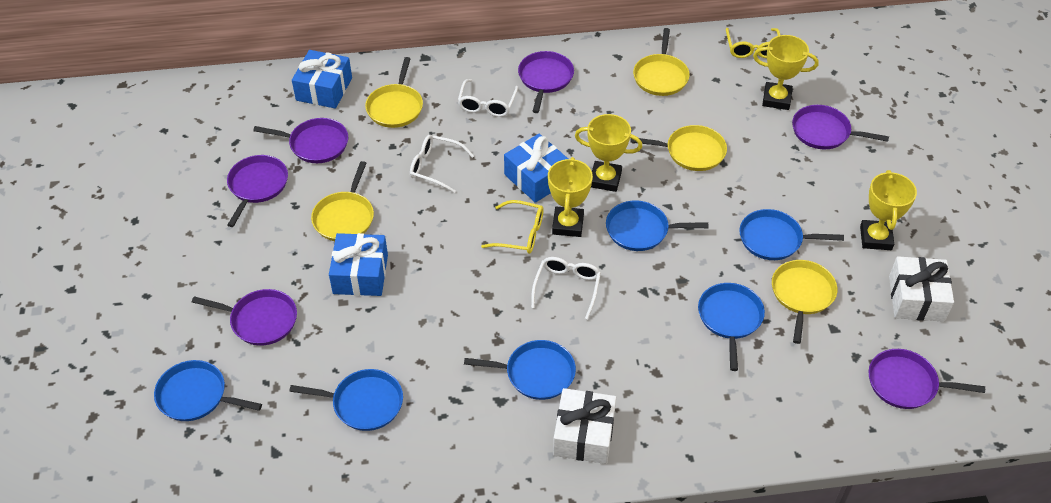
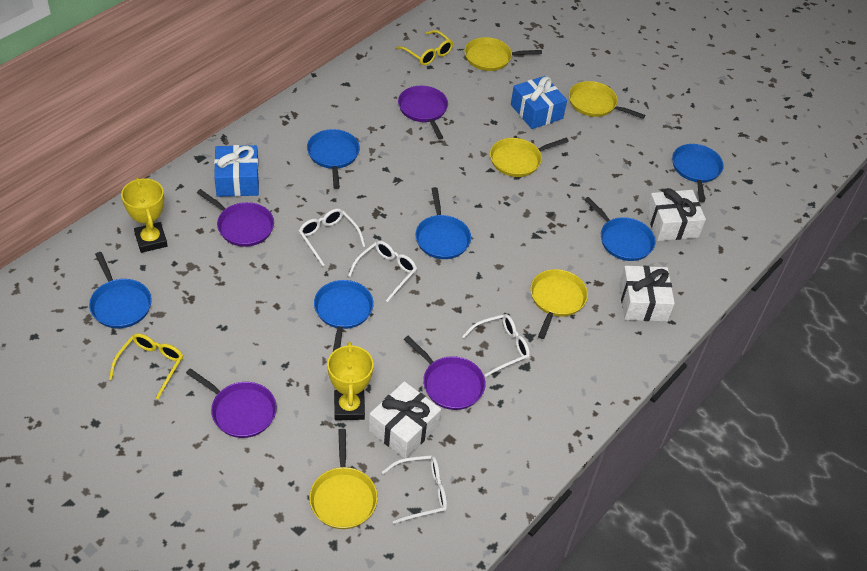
blue gift: 3 -> 2
purple pan: 6 -> 4
white gift: 2 -> 3
white glasses: 3 -> 4
yellow trophy: 4 -> 2

